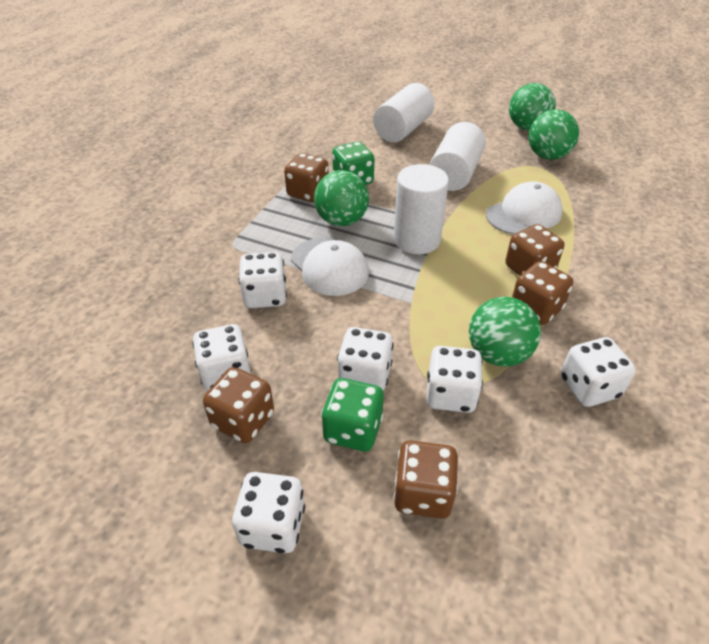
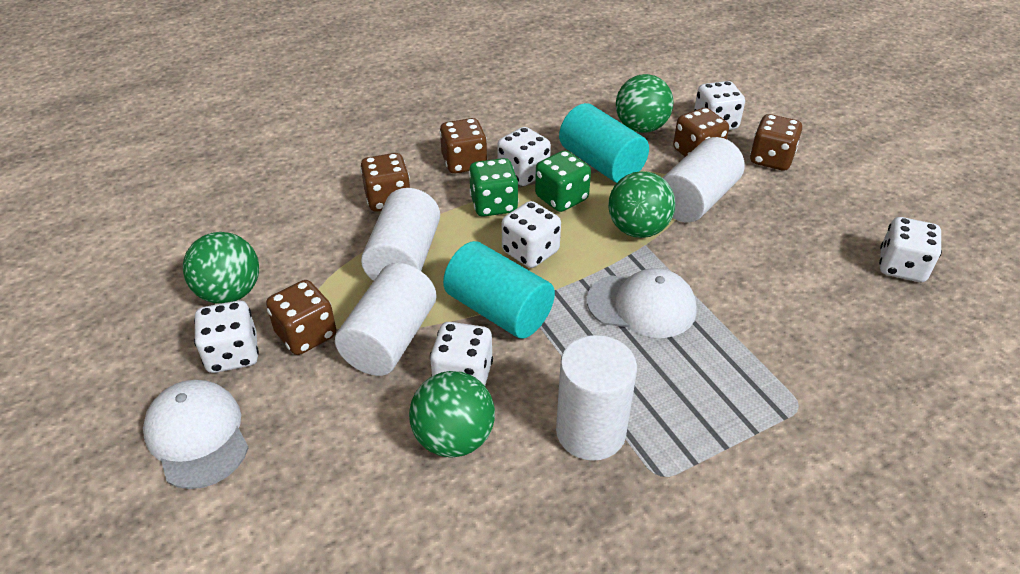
turquoise cylinder: 0 -> 2
white cylinder: 3 -> 4

